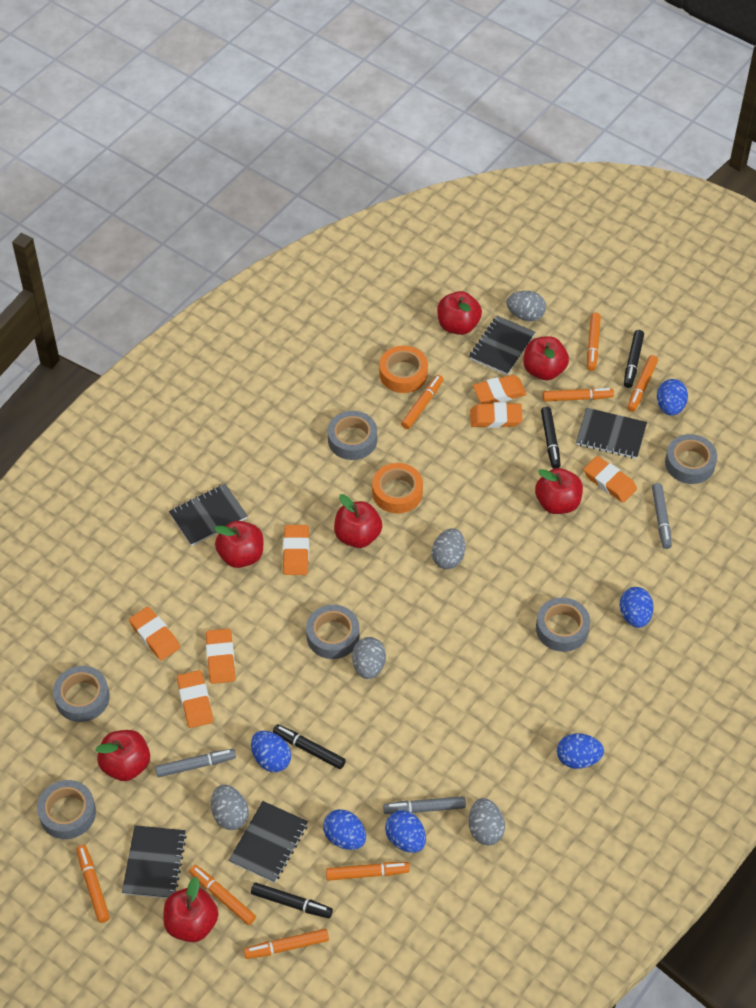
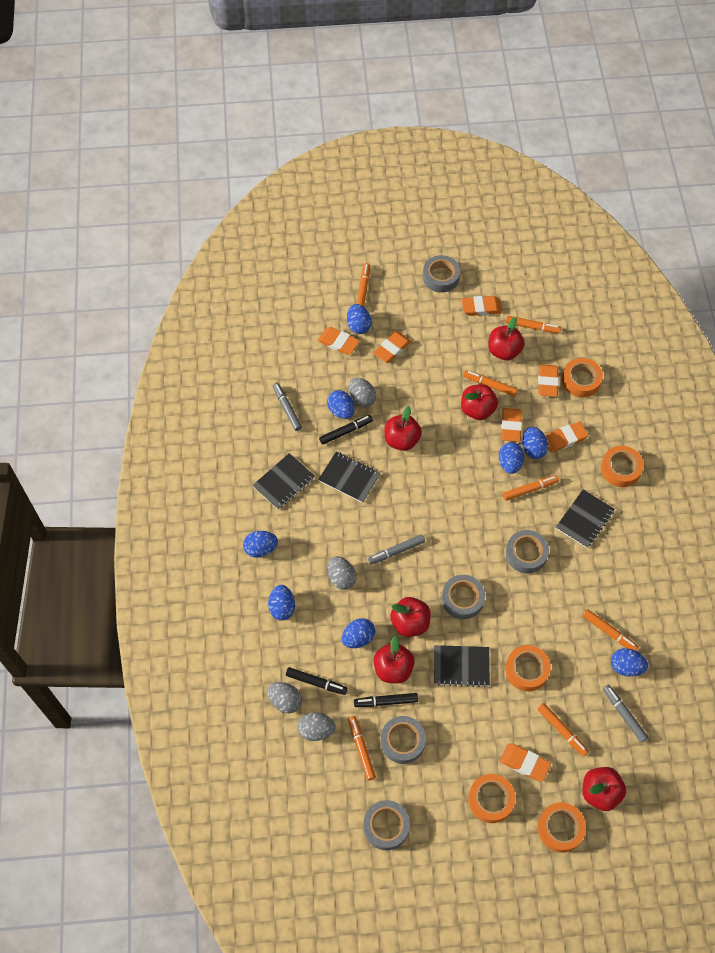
black marker: 4 -> 3
black notebook: 5 -> 4
blue egg: 6 -> 8
grey egg: 5 -> 4
grey tape: 6 -> 5
orange marker: 8 -> 7
orange tape: 2 -> 5
red apple: 7 -> 6

